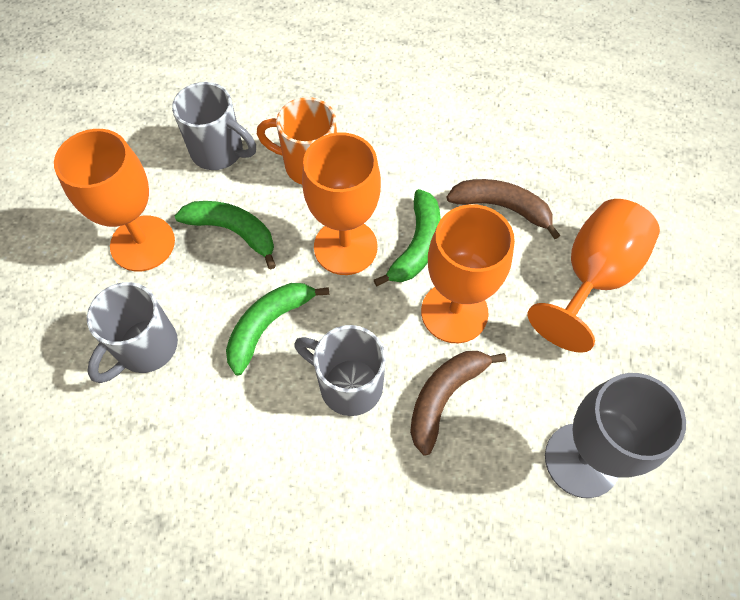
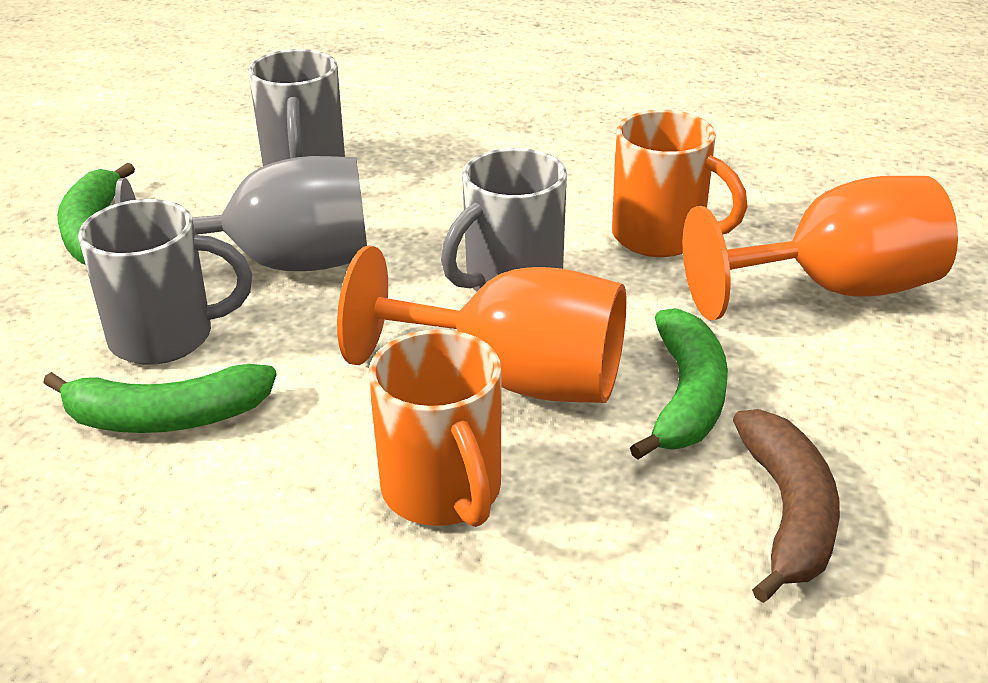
brown banana: 2 -> 1
orange goblet: 4 -> 2
orange mug: 1 -> 2

